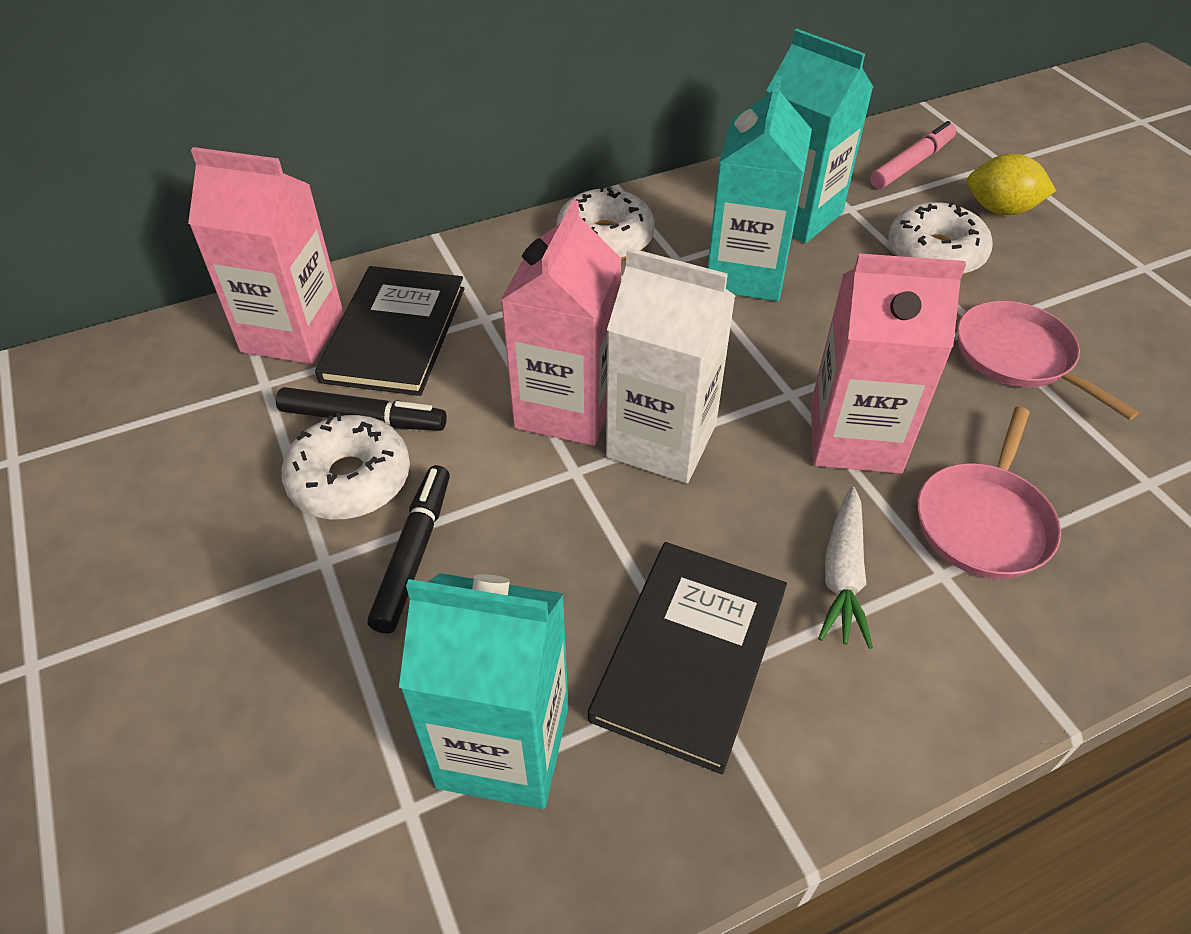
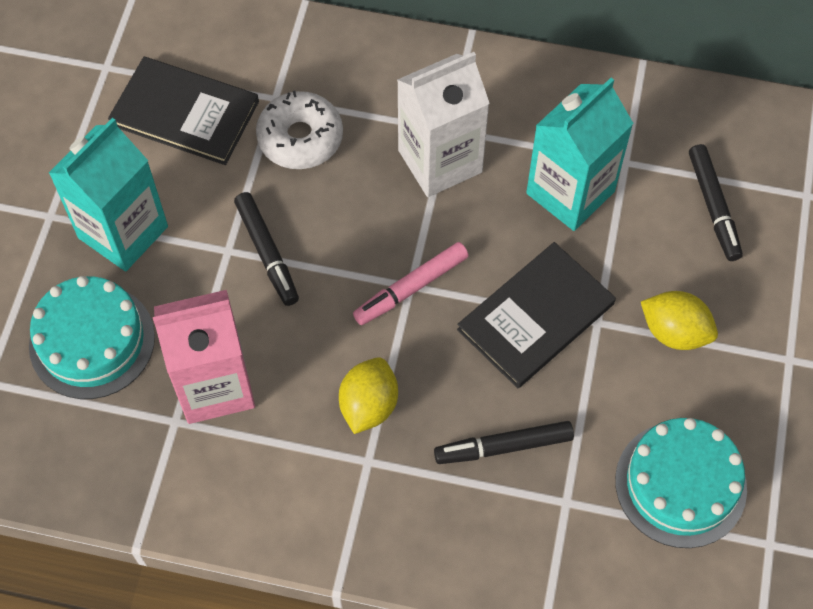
black marker: 2 -> 3
pink carton: 3 -> 1
pink pan: 2 -> 0
turquoise cake: 0 -> 2
turquoise carton: 3 -> 2
white carrot: 1 -> 0
white donut: 3 -> 1
yellow lemon: 1 -> 2

